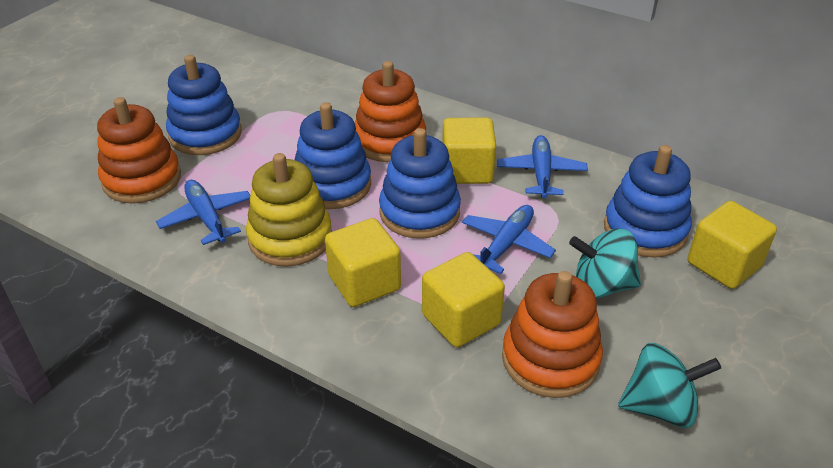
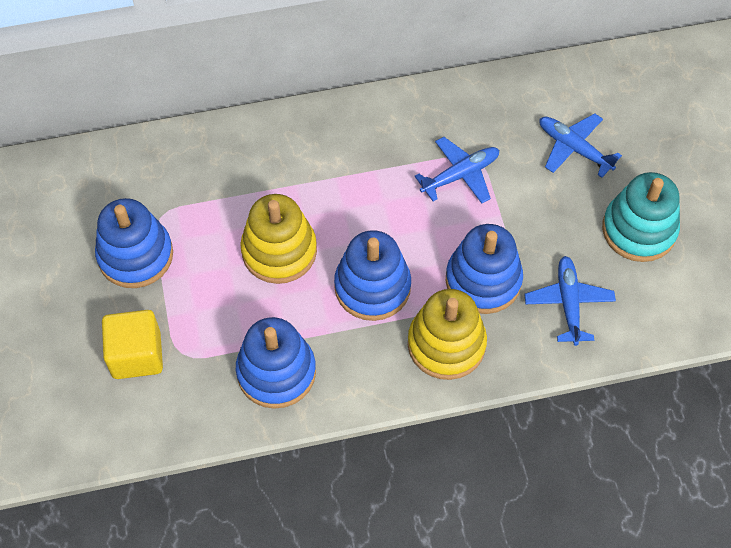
orange stacking toy: 3 -> 0
turquoise spinning top: 2 -> 0
turquoise stacking toy: 0 -> 1
yellow cube: 4 -> 1
yellow stacking toy: 1 -> 2

